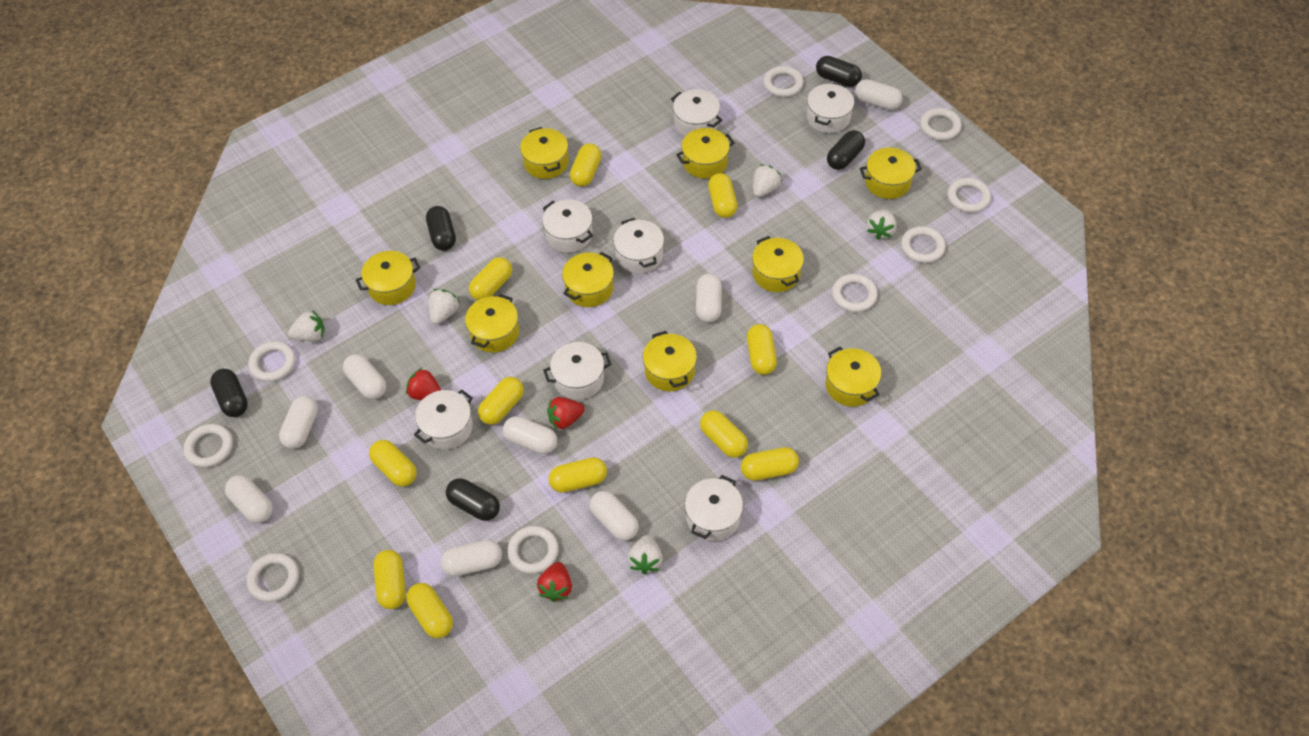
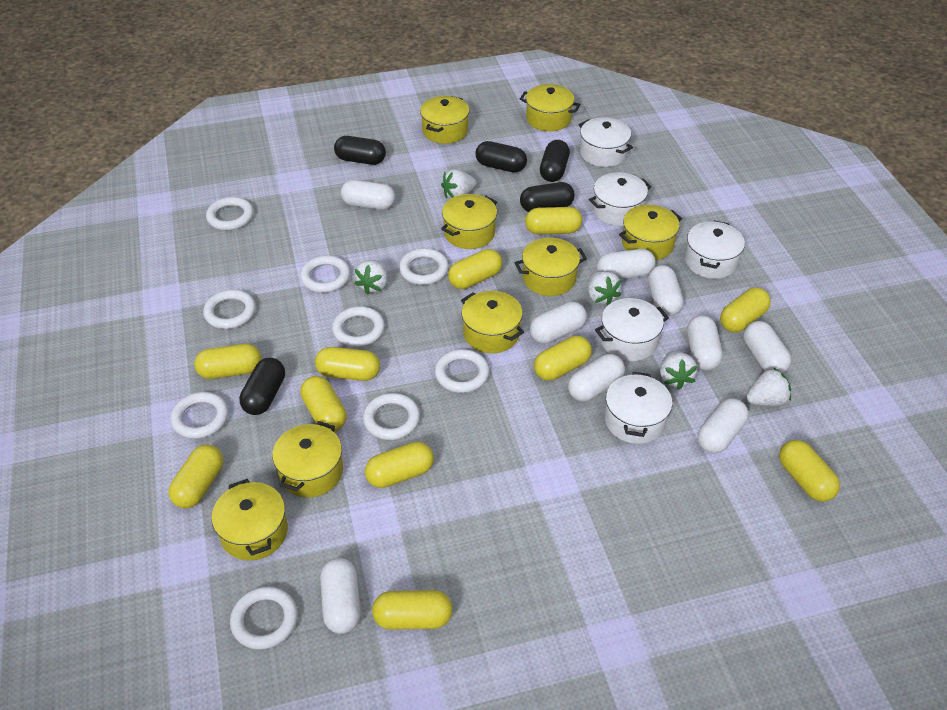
red strawberry: 3 -> 0
white capsule: 8 -> 9
white pot: 7 -> 5
yellow pot: 9 -> 8

